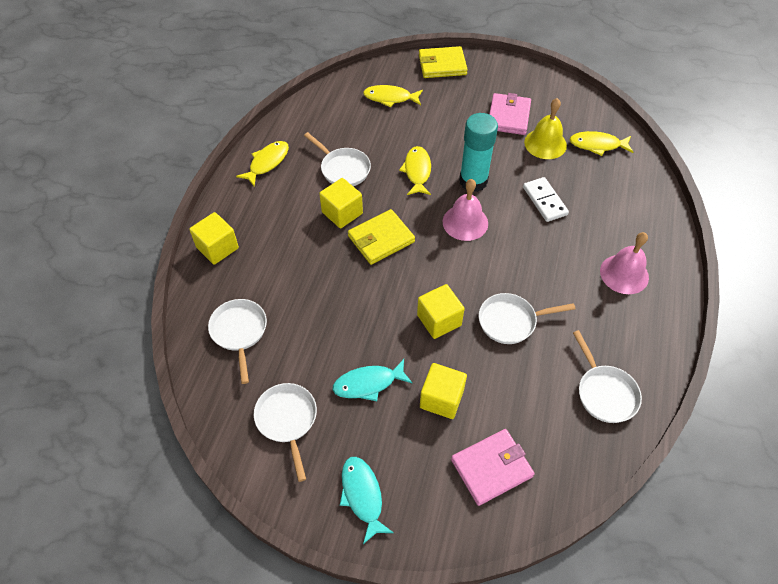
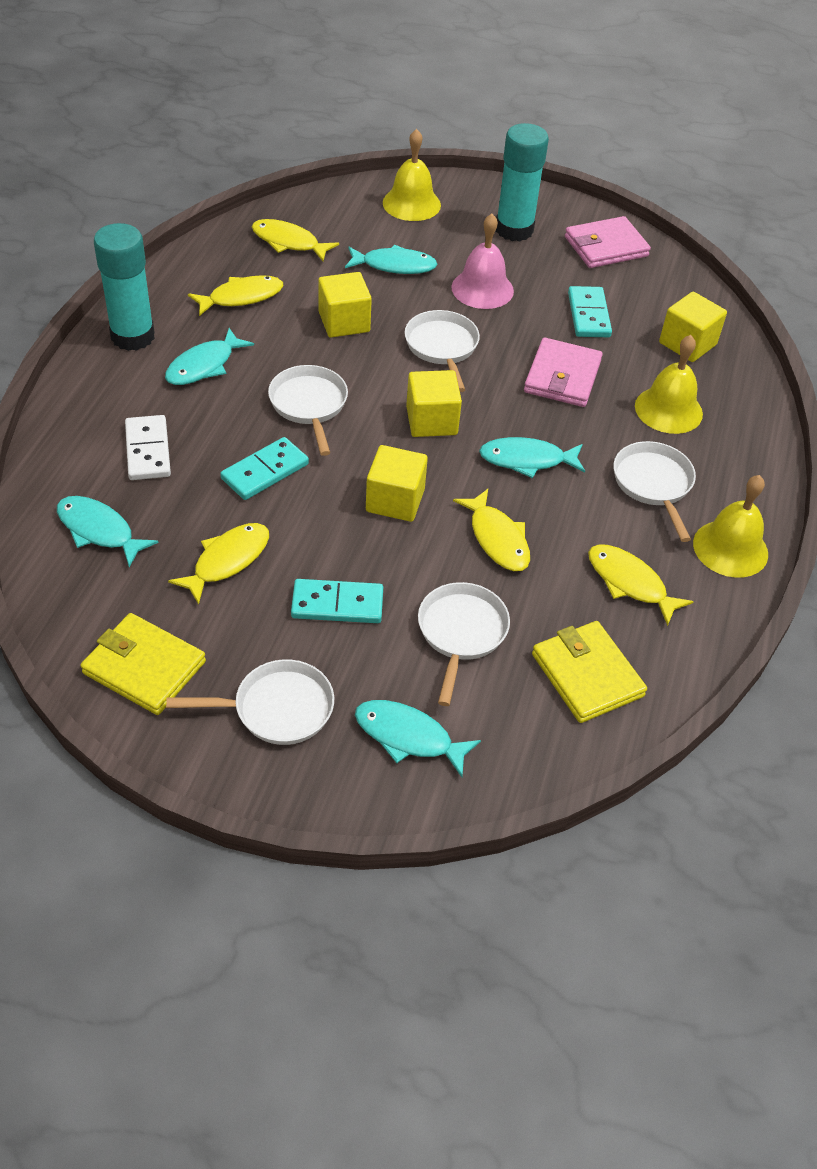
pink bell: 2 -> 1
turquoise domino: 0 -> 3
turquoise fish: 2 -> 5
turquoise glue stick: 1 -> 2
yellow bell: 1 -> 3
yellow fish: 4 -> 5

